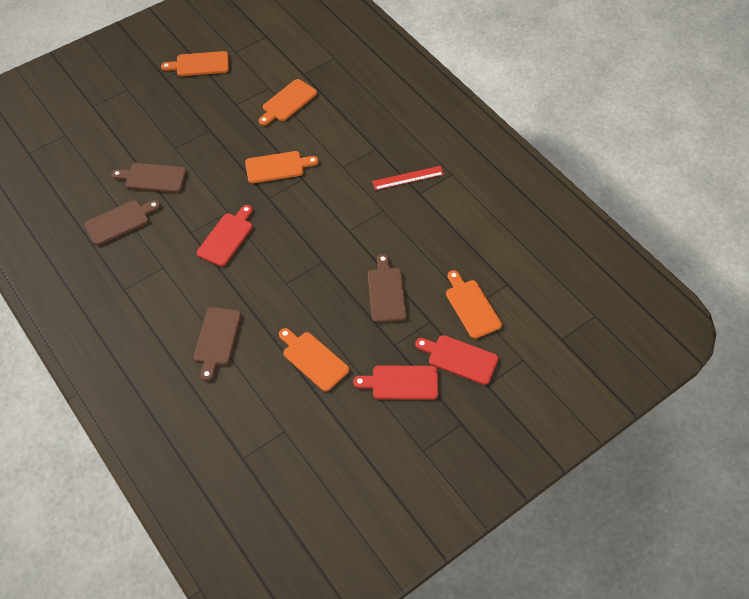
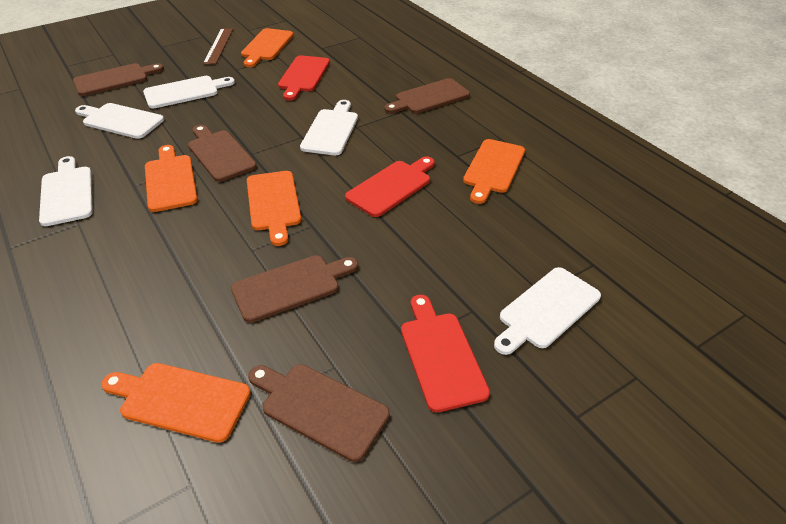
brown cutting board: 4 -> 5
brown ruler: 0 -> 1
red ruler: 1 -> 0
white cutting board: 0 -> 5

